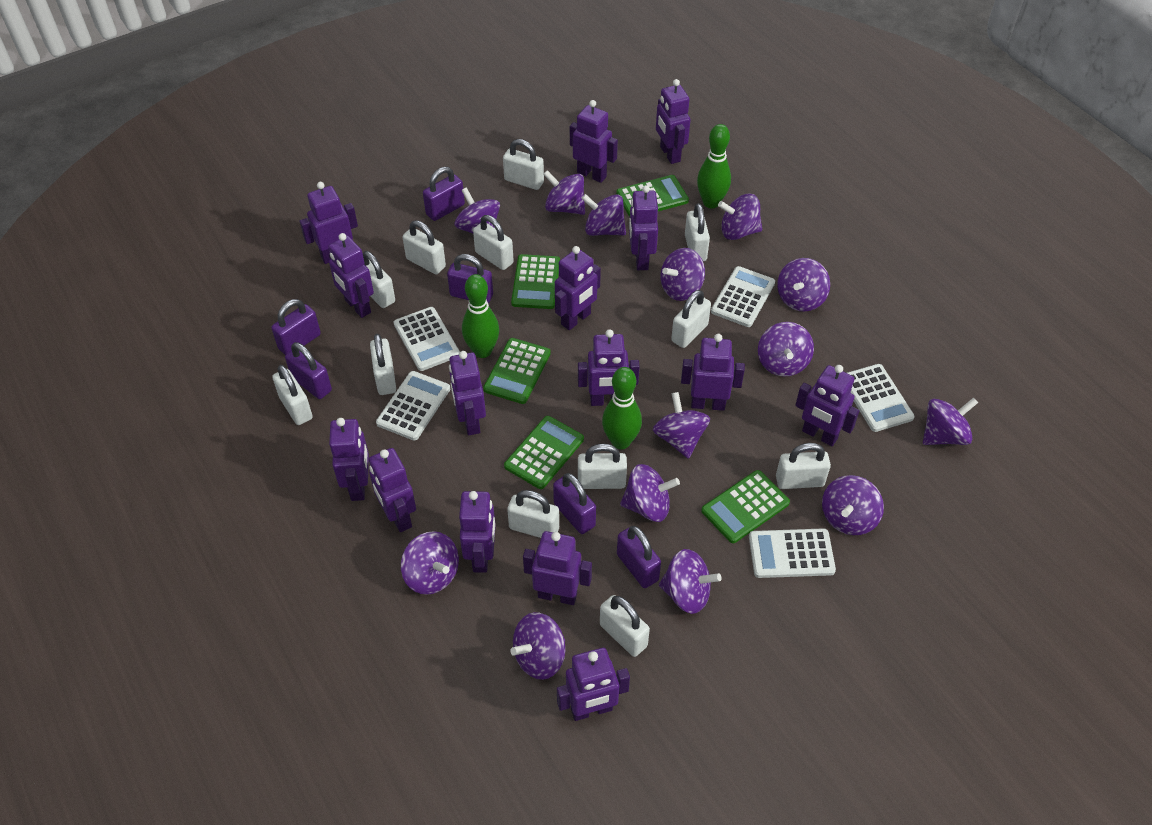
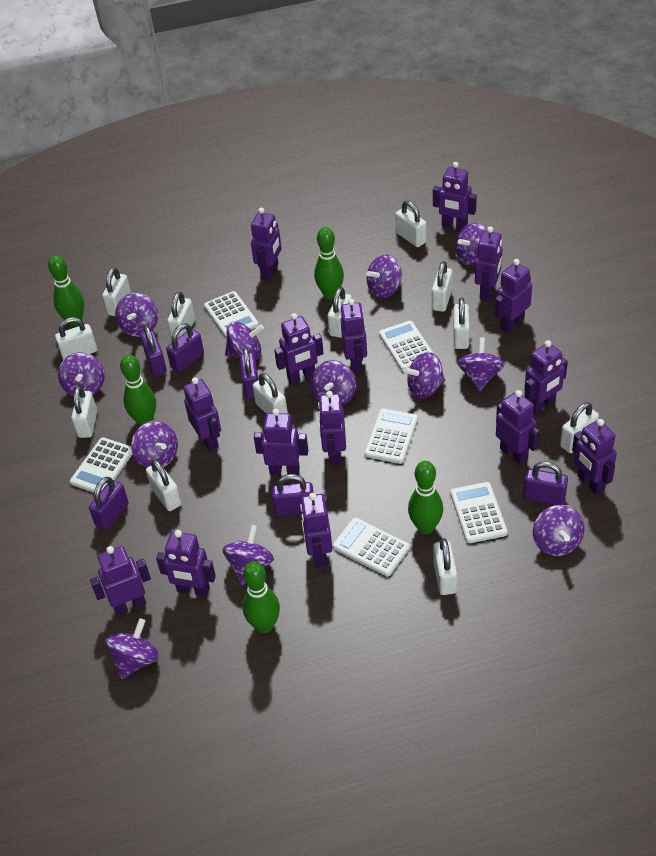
green bowling pin: 3 -> 5
green calculator: 5 -> 0
purple spinning top: 14 -> 12
white calculator: 5 -> 6

